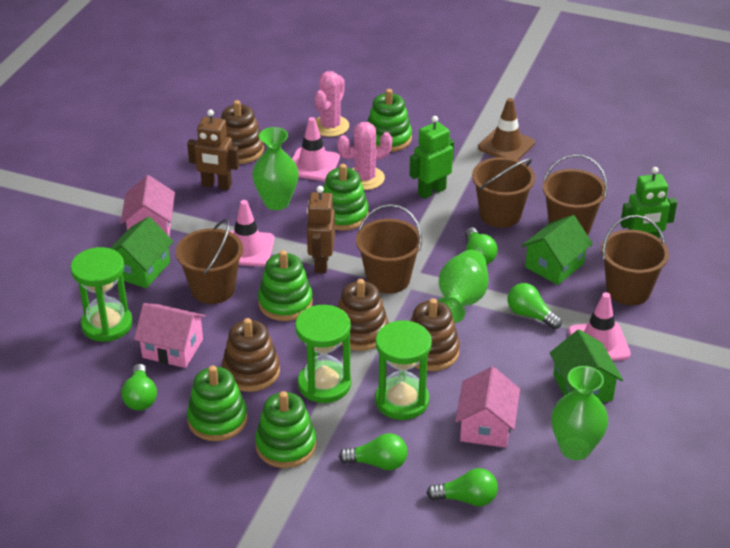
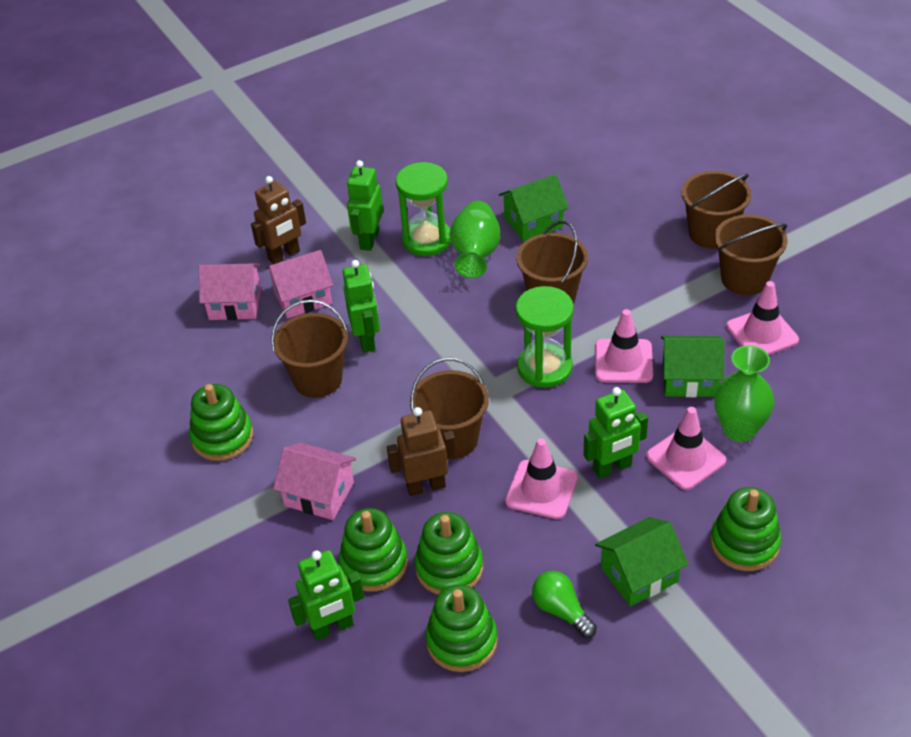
brown stacking toy: 4 -> 0
brown traffic cone: 1 -> 0
green hourglass: 3 -> 2
green light bulb: 5 -> 1
green robot: 2 -> 4
green vase: 3 -> 2
pink cactus: 2 -> 0
pink traffic cone: 3 -> 4

